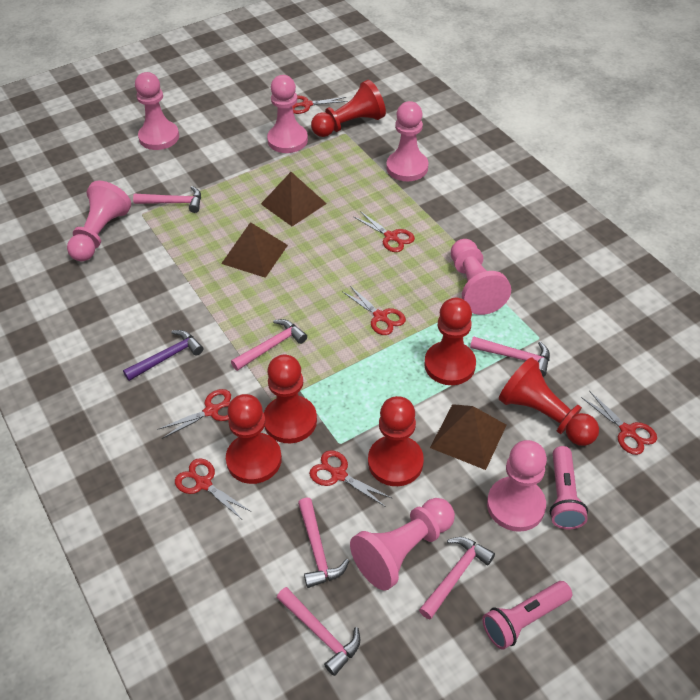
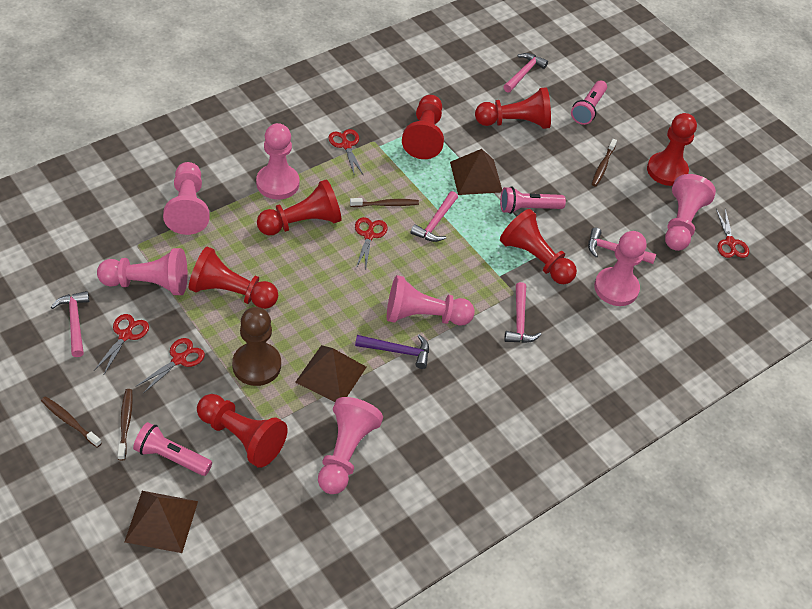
brown pawn: 0 -> 1
brown toothbrush: 0 -> 4
pink flashlight: 2 -> 3
pink hammer: 6 -> 5
red pawn: 6 -> 7
red scissors: 7 -> 5

